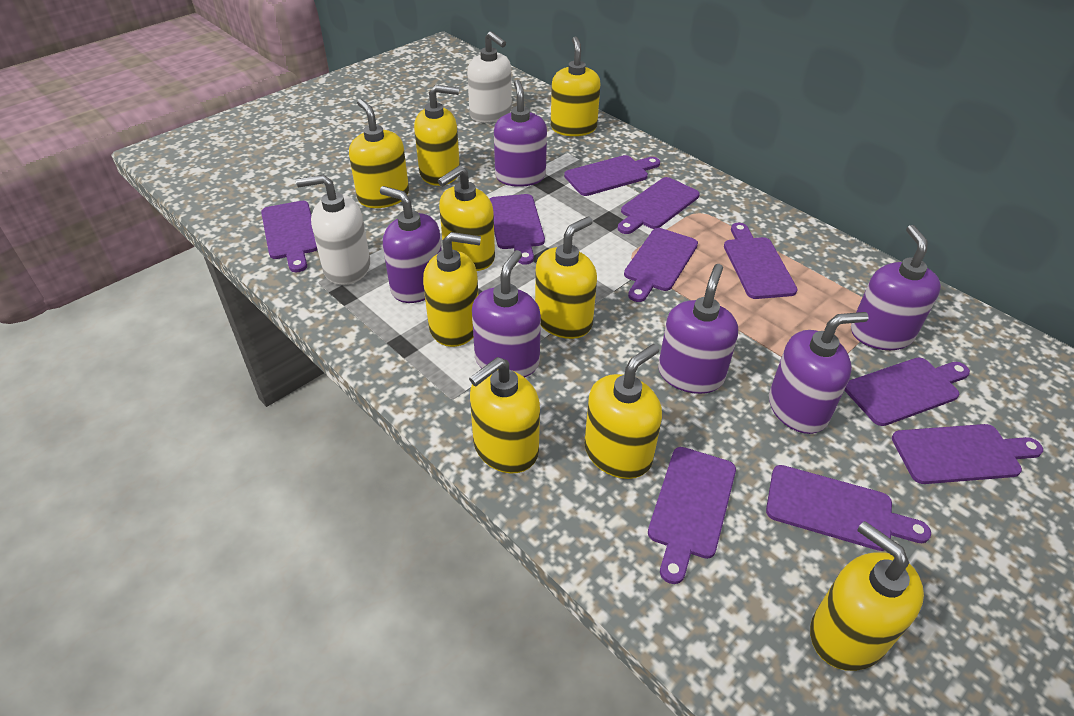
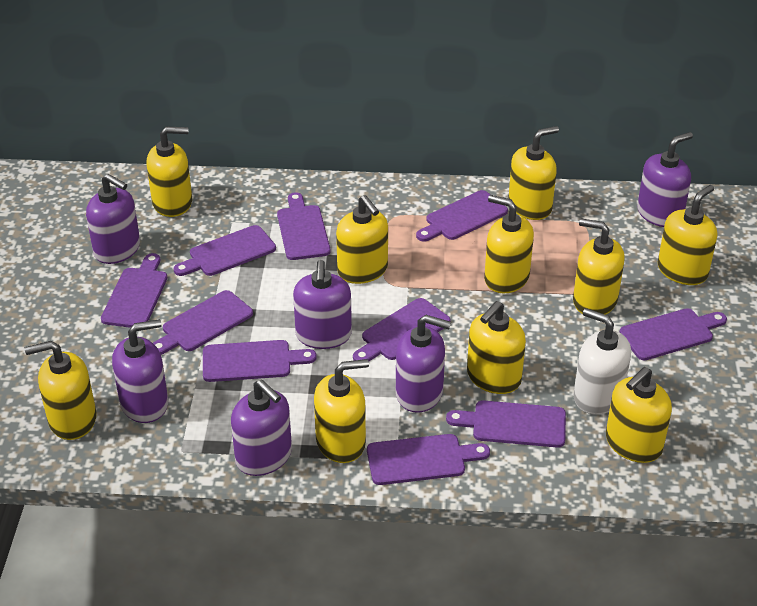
white soap dispenser: 2 -> 1
yellow soap dispenser: 9 -> 10

